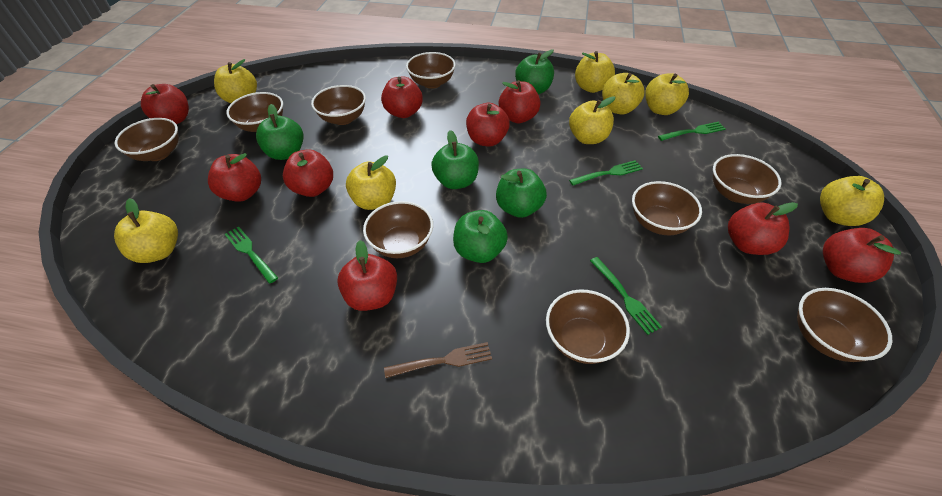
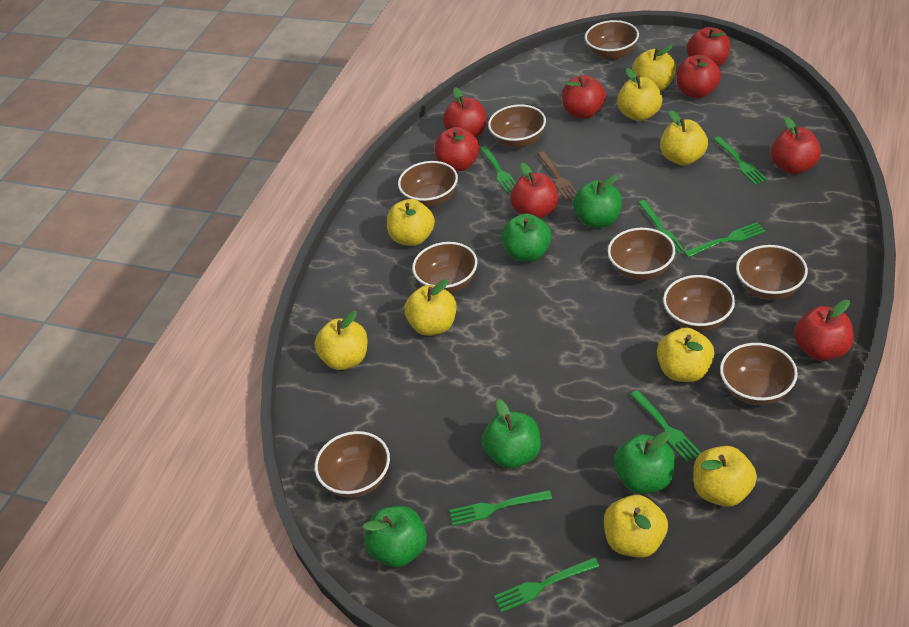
green fork: 4 -> 7
red apple: 9 -> 8
yellow apple: 8 -> 9

